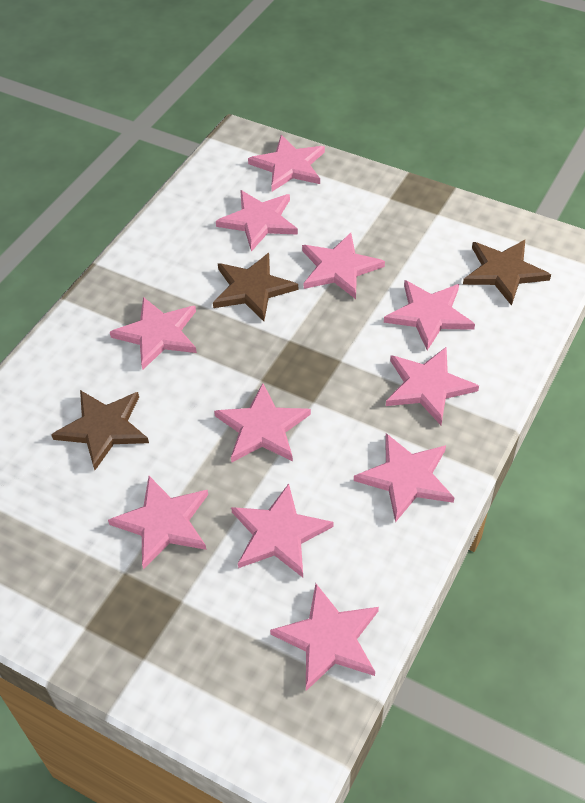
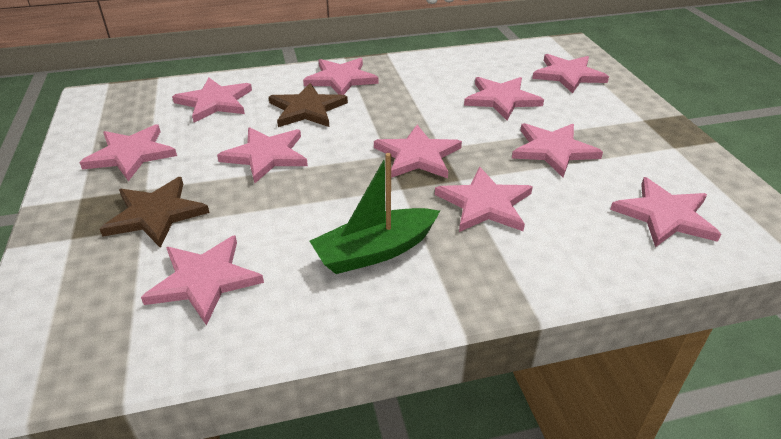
brown star: 3 -> 2
green boat: 0 -> 1

